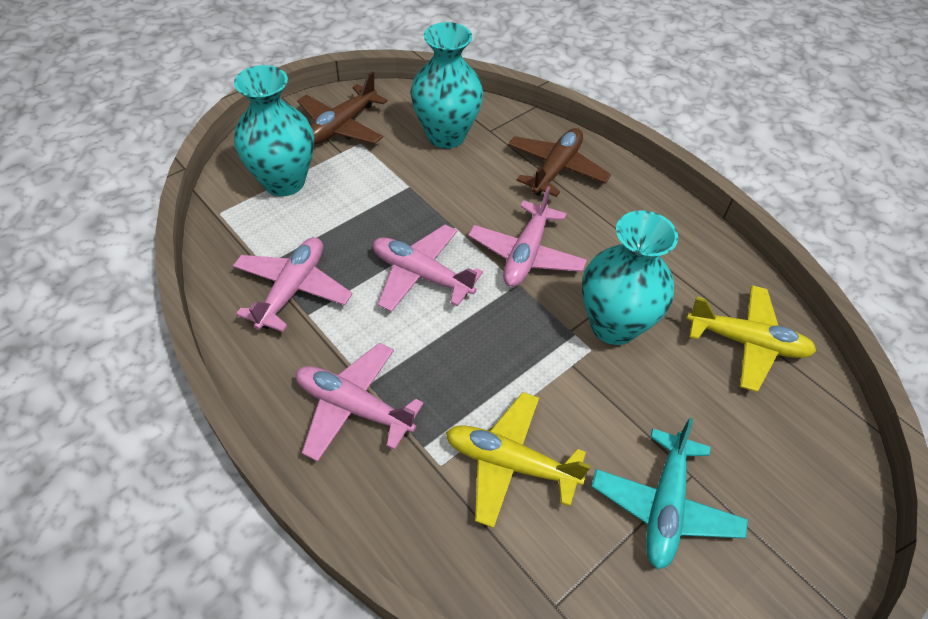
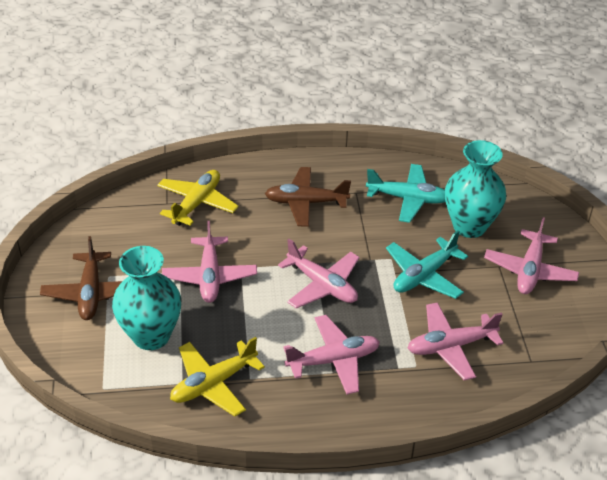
pink plane: 4 -> 5
turquoise plane: 1 -> 2
turquoise vase: 3 -> 2

